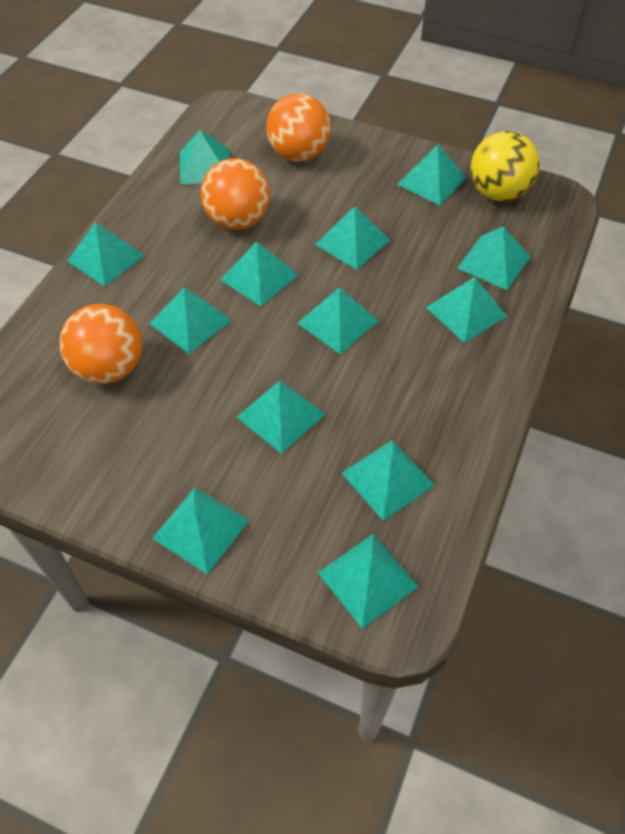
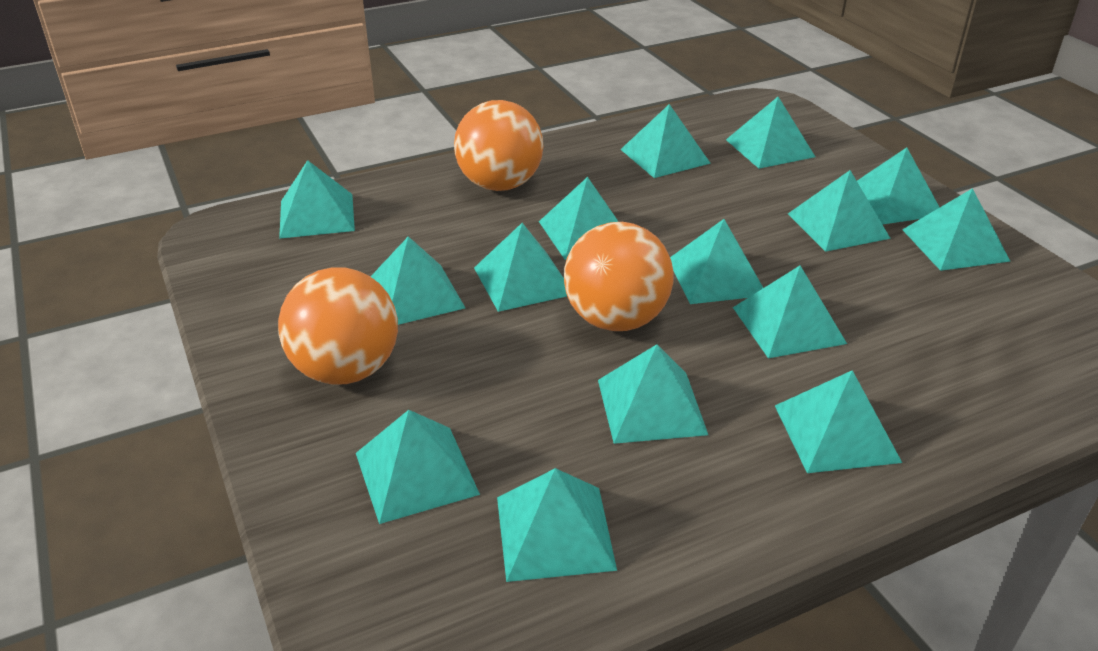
turquoise pyramid: 13 -> 15
yellow ball: 1 -> 0

